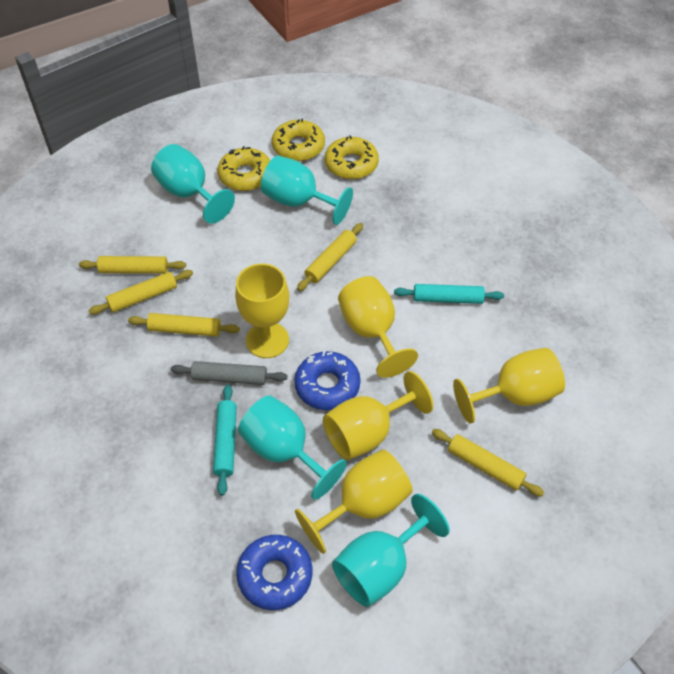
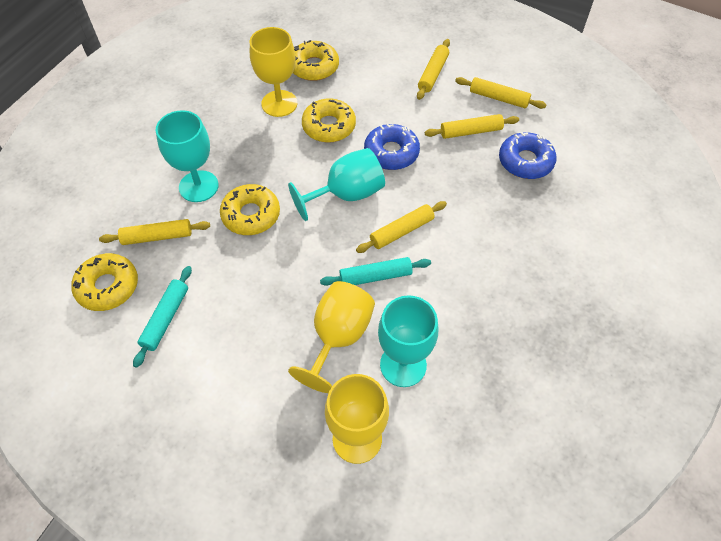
grey rolling pin: 1 -> 0
turquoise goblet: 4 -> 3
yellow donut: 3 -> 4
yellow goblet: 5 -> 3

